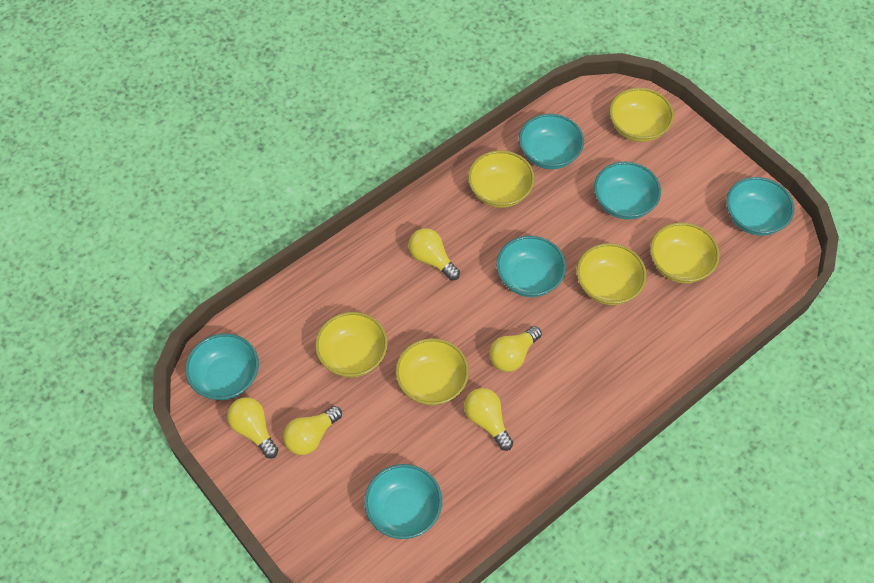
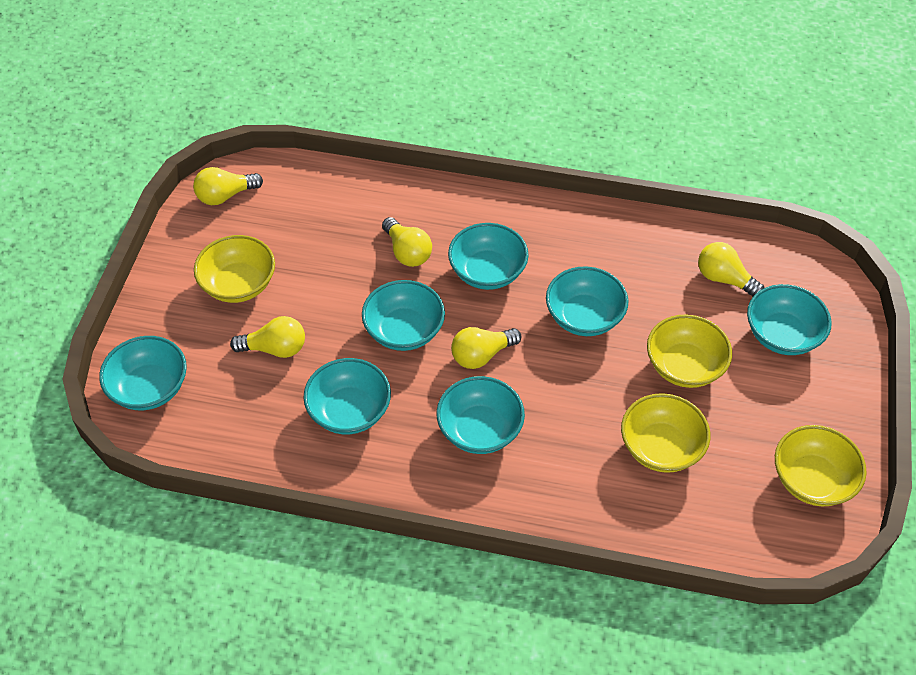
turquoise bowl: 6 -> 7
yellow bowl: 6 -> 4

